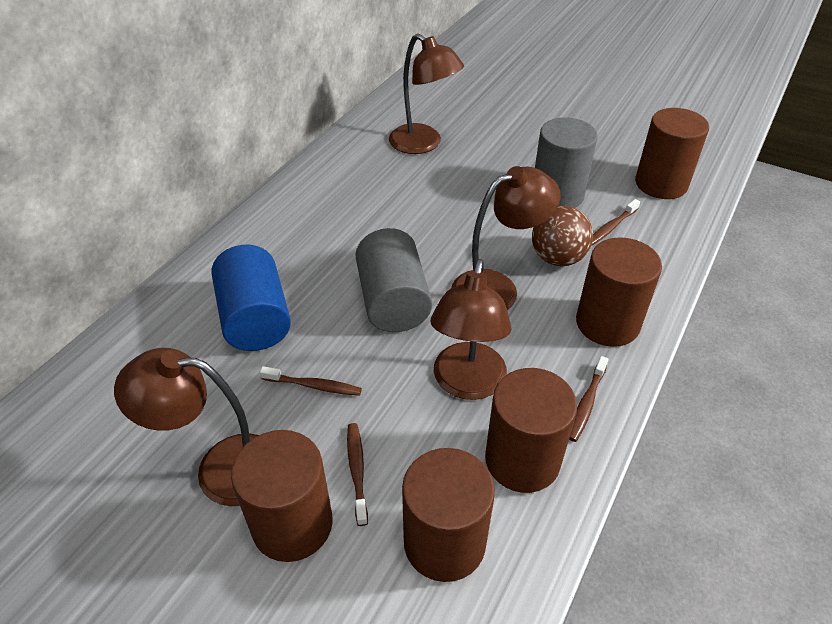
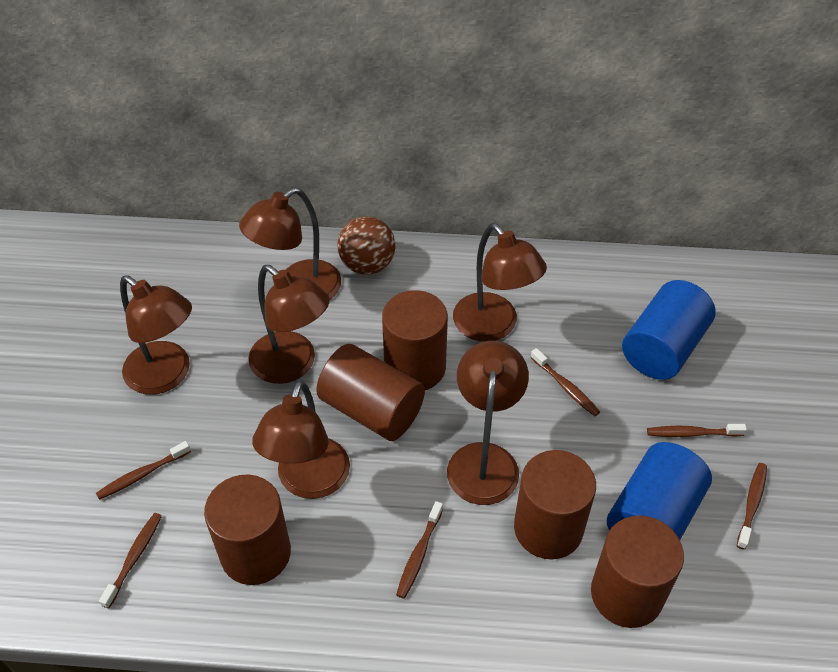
blue cylinder: 1 -> 2
brown lamp: 4 -> 6
brown toothbrush: 4 -> 6
grey cylinder: 2 -> 0

